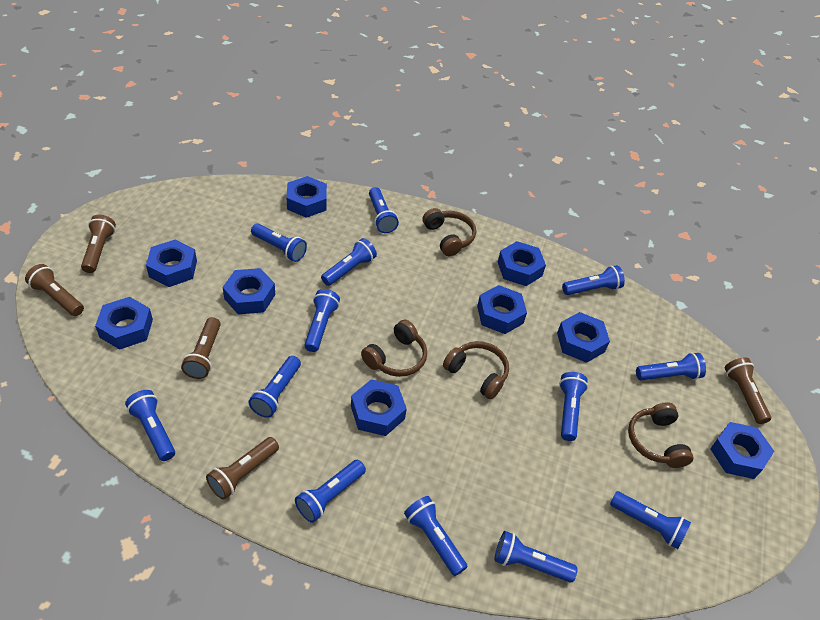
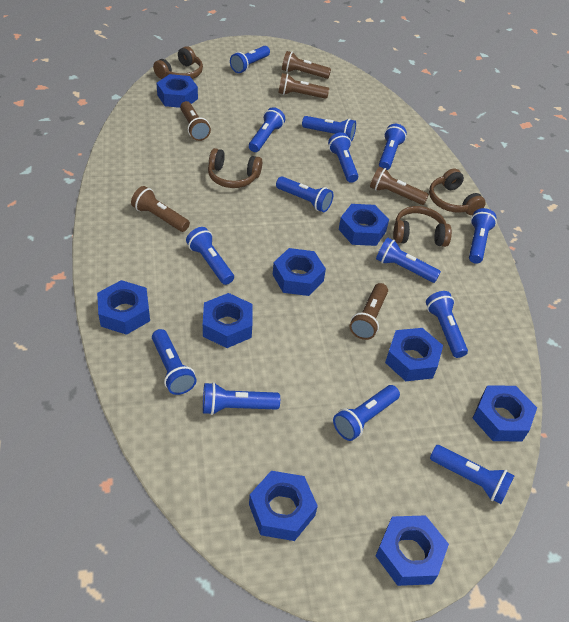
blue flashlight: 13 -> 14
brown flashlight: 5 -> 6

